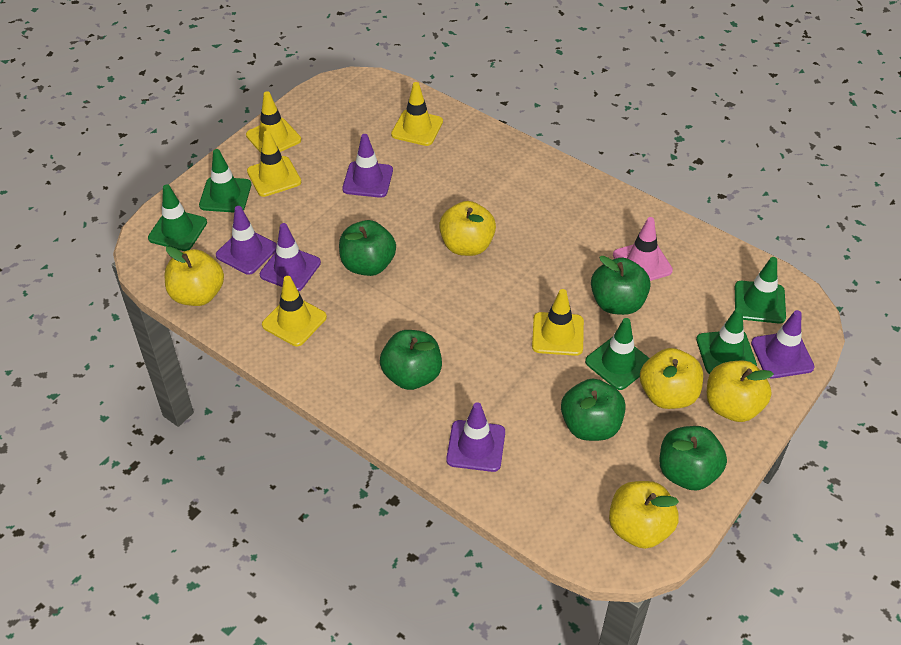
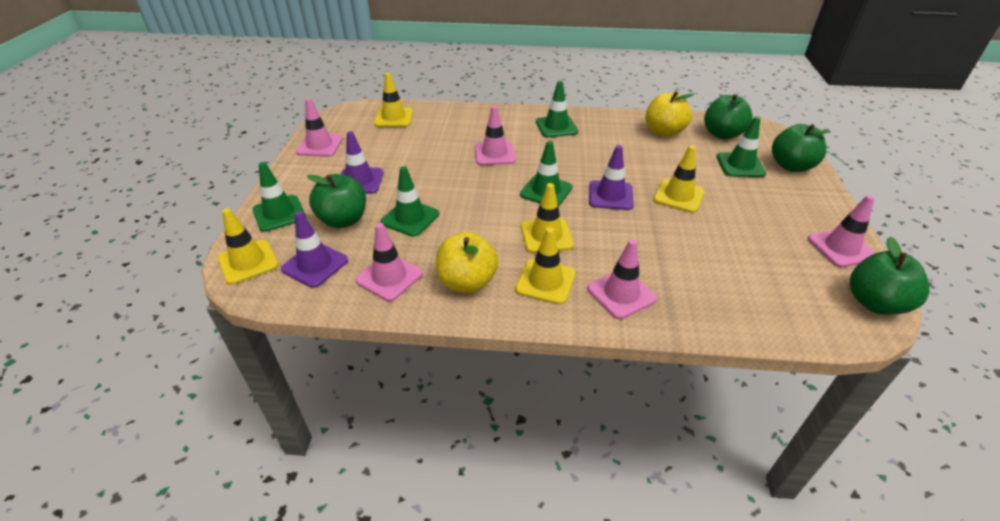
green apple: 5 -> 4
pink traffic cone: 1 -> 5
purple traffic cone: 5 -> 3
yellow apple: 5 -> 2

